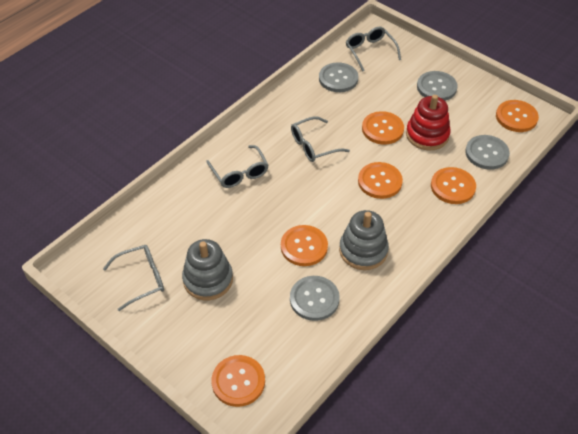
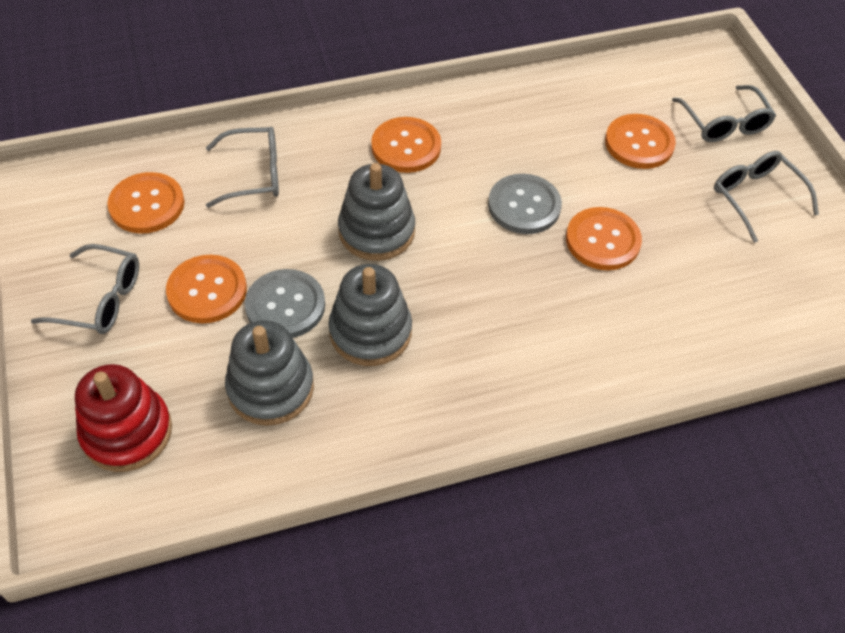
grey button: 4 -> 2
grey stacking toy: 2 -> 3
orange button: 6 -> 5

